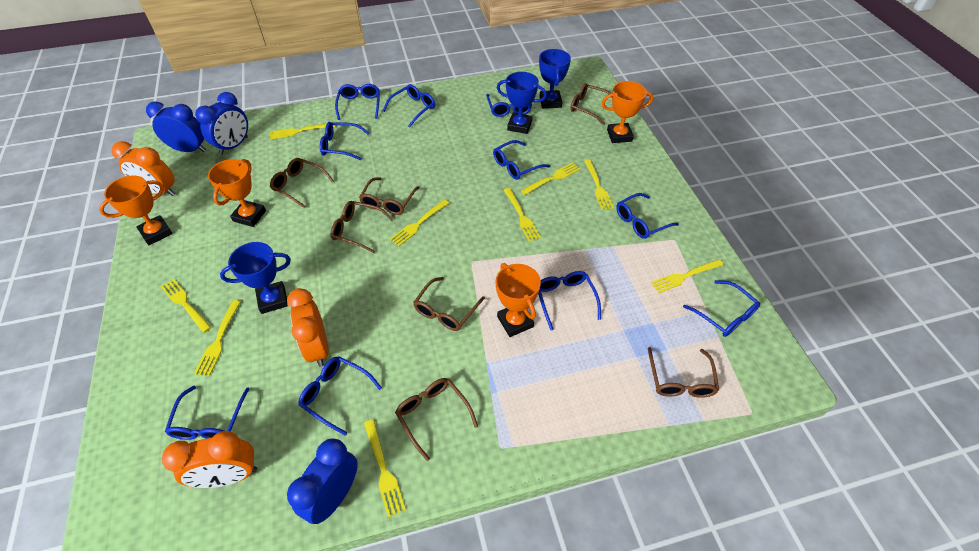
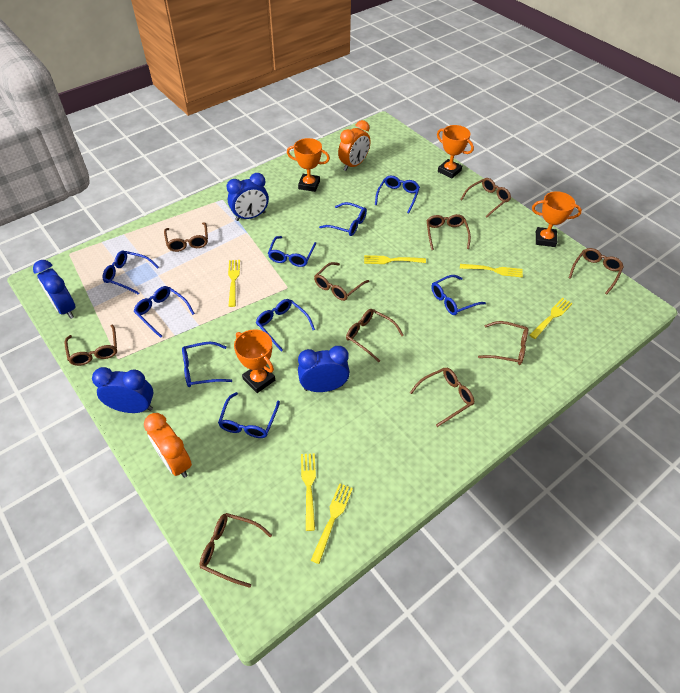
blue clock: 3 -> 4
blue glasses: 10 -> 9
blue trophy: 3 -> 0
brown glasses: 7 -> 10
orange clock: 3 -> 2
yellow fork: 9 -> 6

